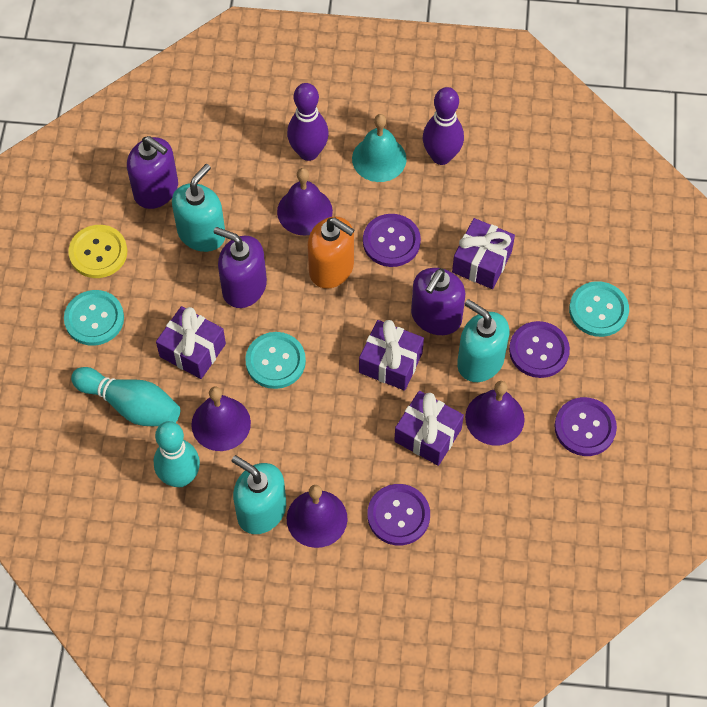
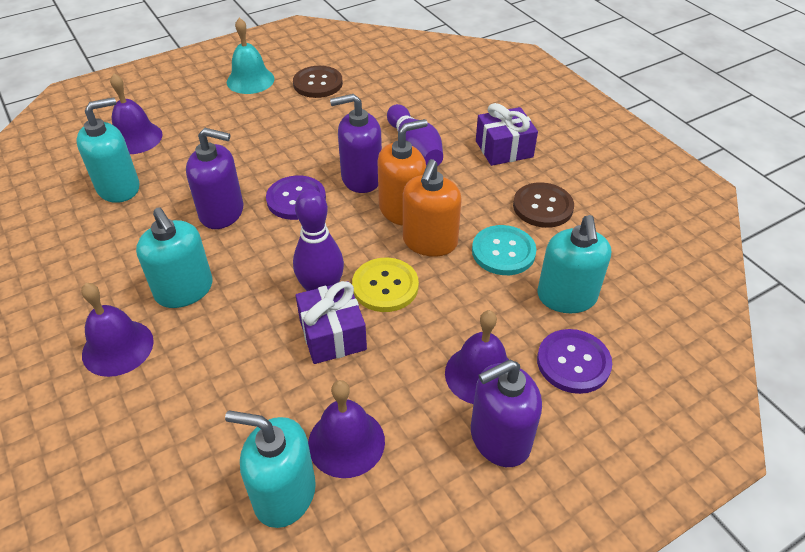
brown button: 0 -> 2
orange soap dispenser: 1 -> 2
purple button: 4 -> 2
purple gift: 4 -> 2
turquoise bowling pin: 2 -> 0
turquoise button: 3 -> 1
turquoise soap dispenser: 3 -> 4

